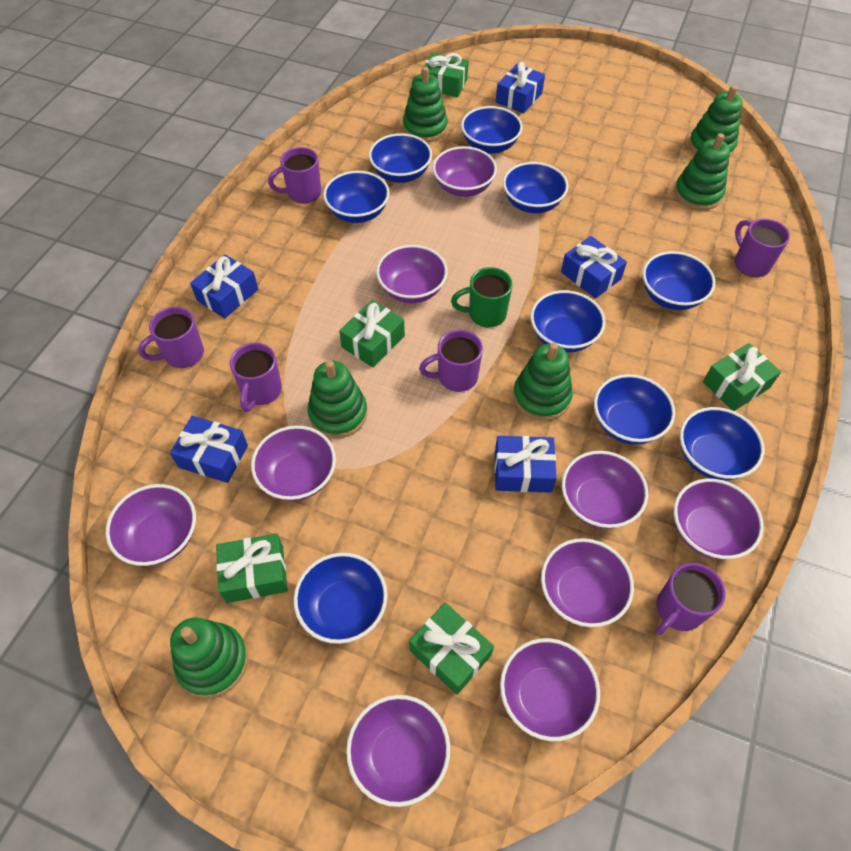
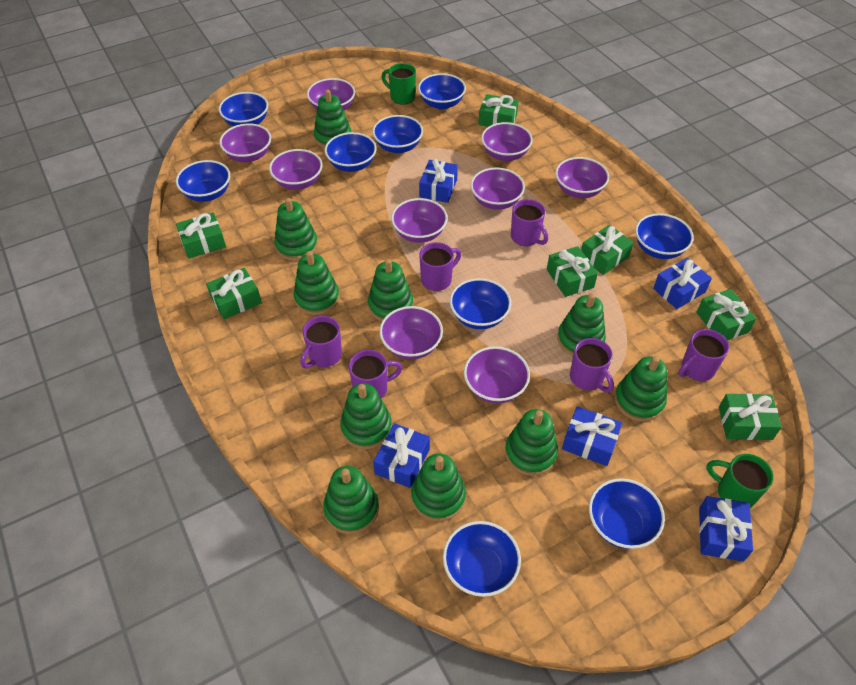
green gift: 5 -> 7
green mug: 1 -> 2
green stacking toy: 6 -> 10

